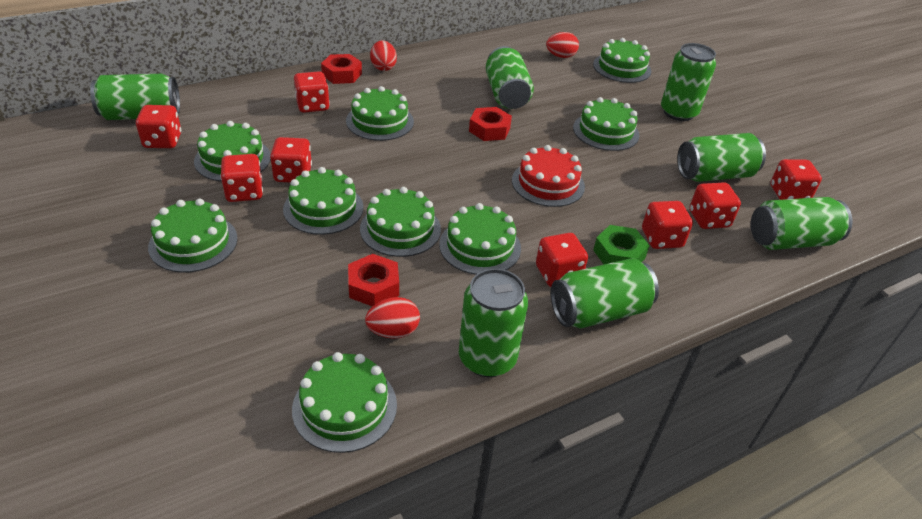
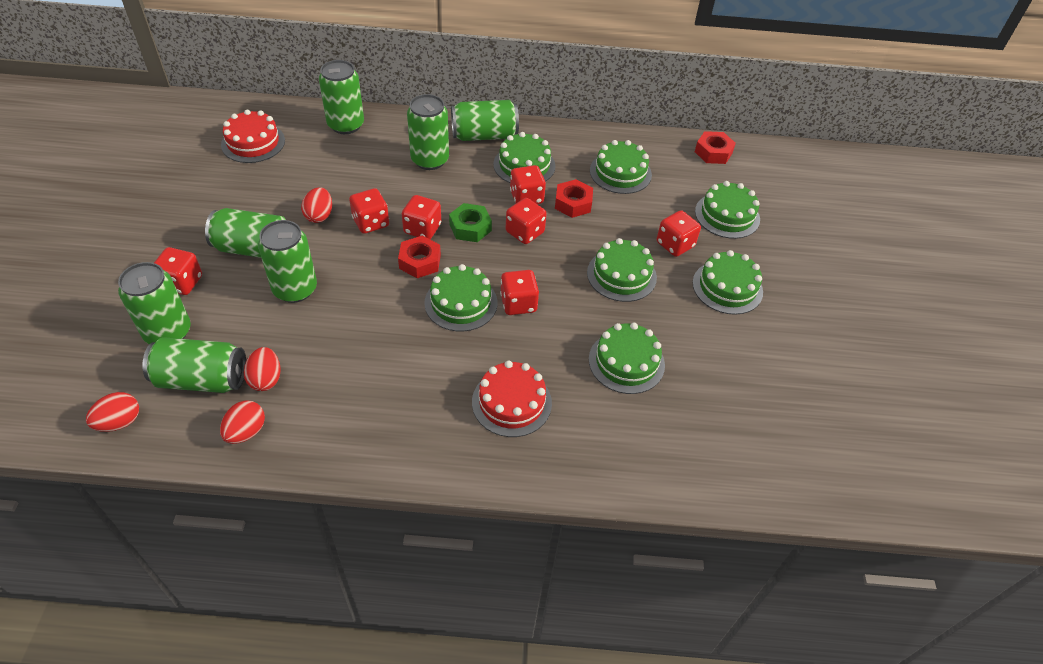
green cake: 9 -> 7
red cake: 1 -> 2
red dice: 8 -> 7
red egg: 3 -> 4

